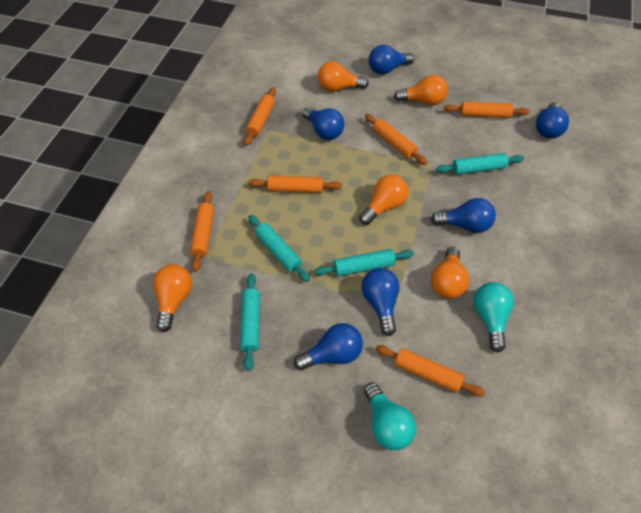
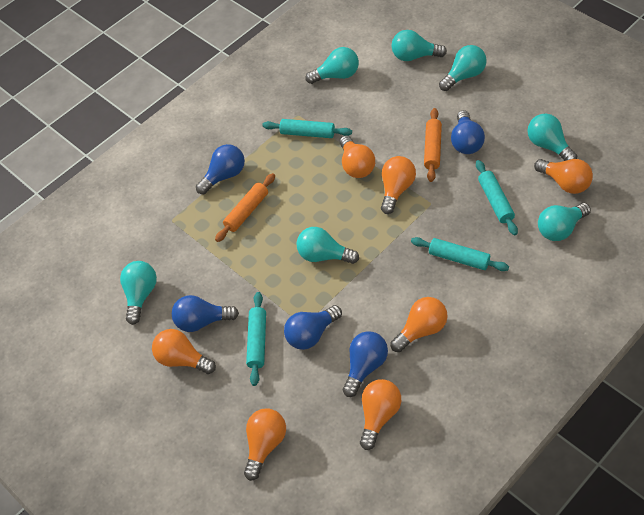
blue light bulb: 6 -> 5
orange light bulb: 5 -> 7
orange rolling pin: 6 -> 2
turquoise light bulb: 2 -> 7

